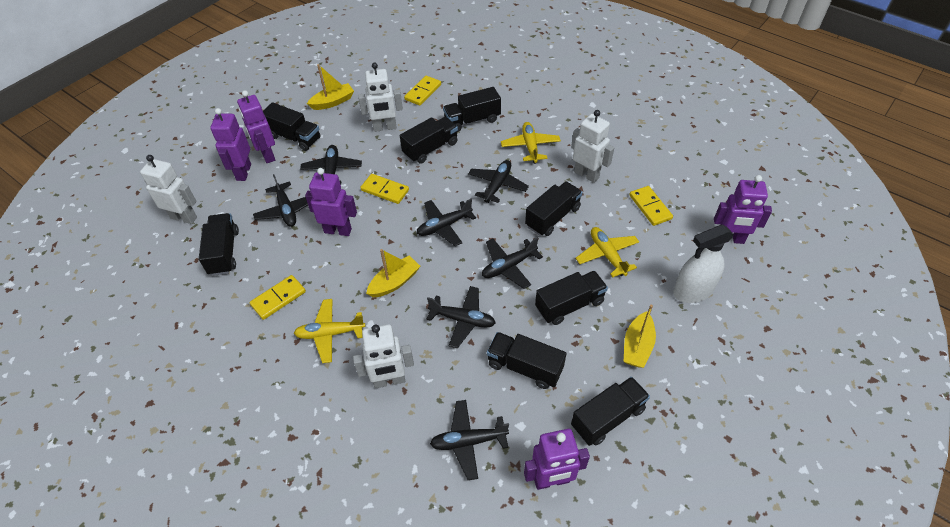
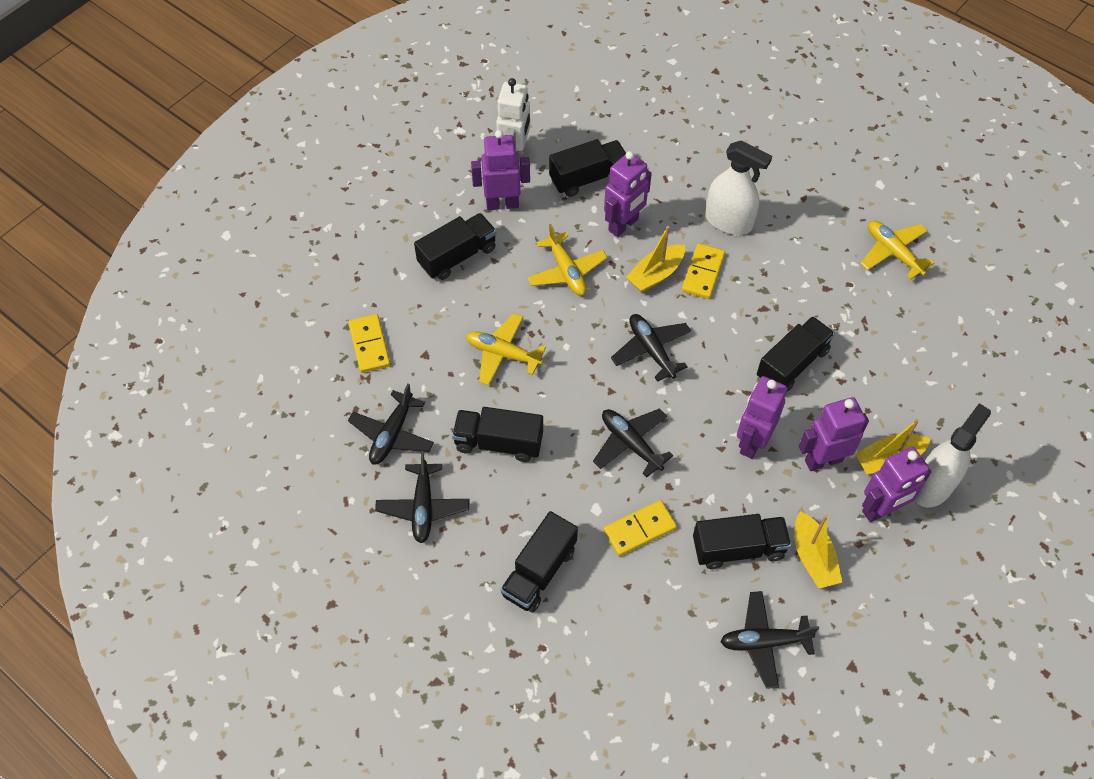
black plane: 7 -> 5
black truck: 8 -> 6
white robot: 4 -> 1
white spray bottle: 1 -> 2
yellow domino: 4 -> 3

